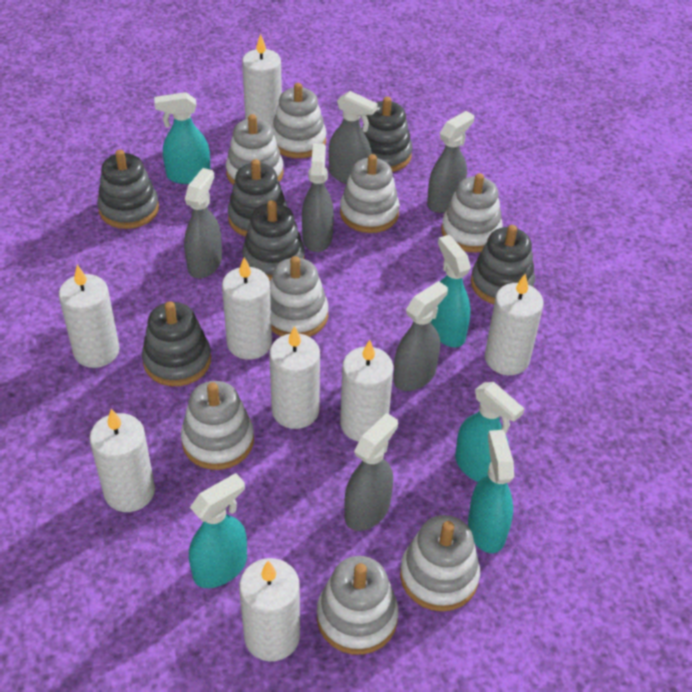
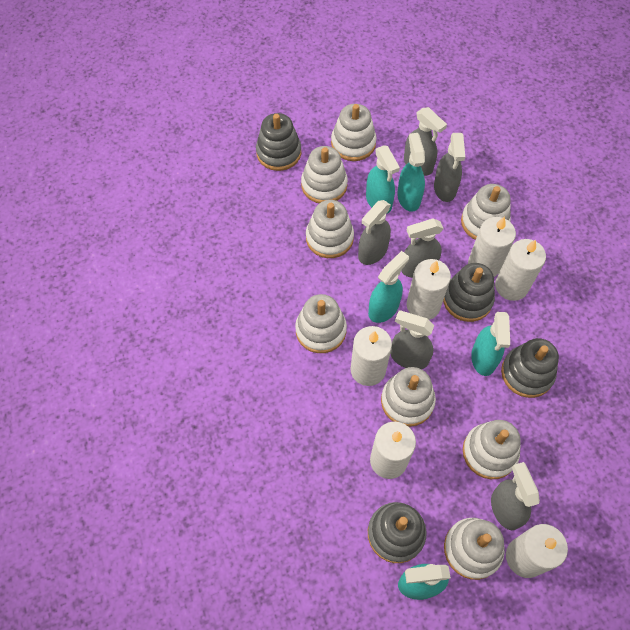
grey stacking toy: 6 -> 4
white candle: 8 -> 6

